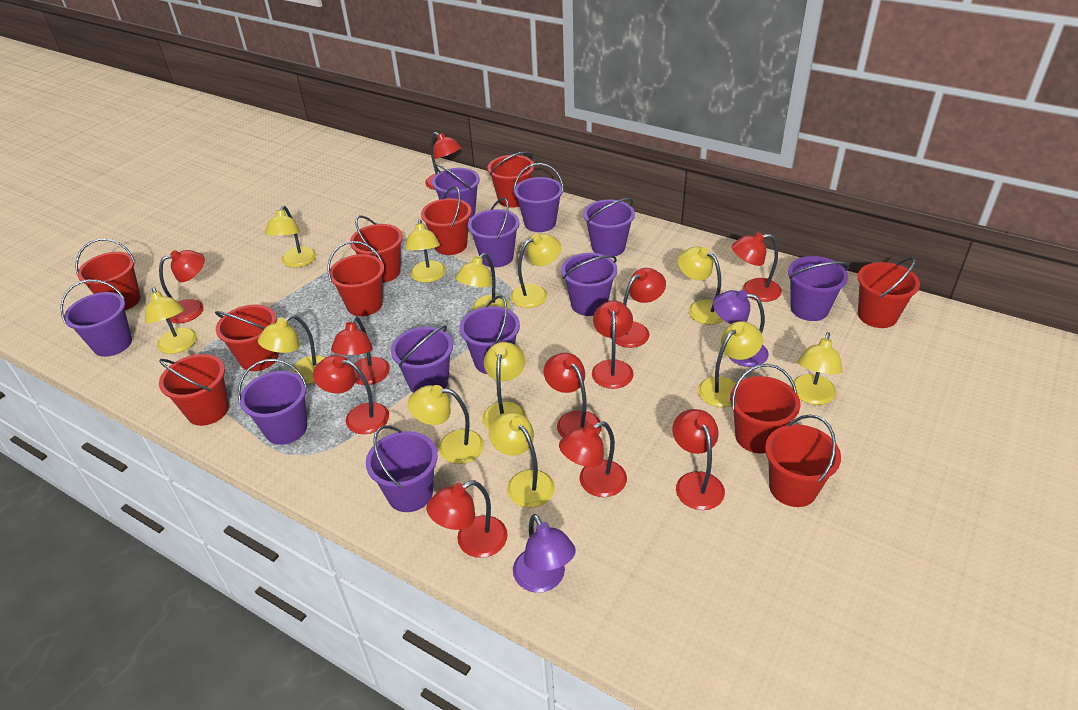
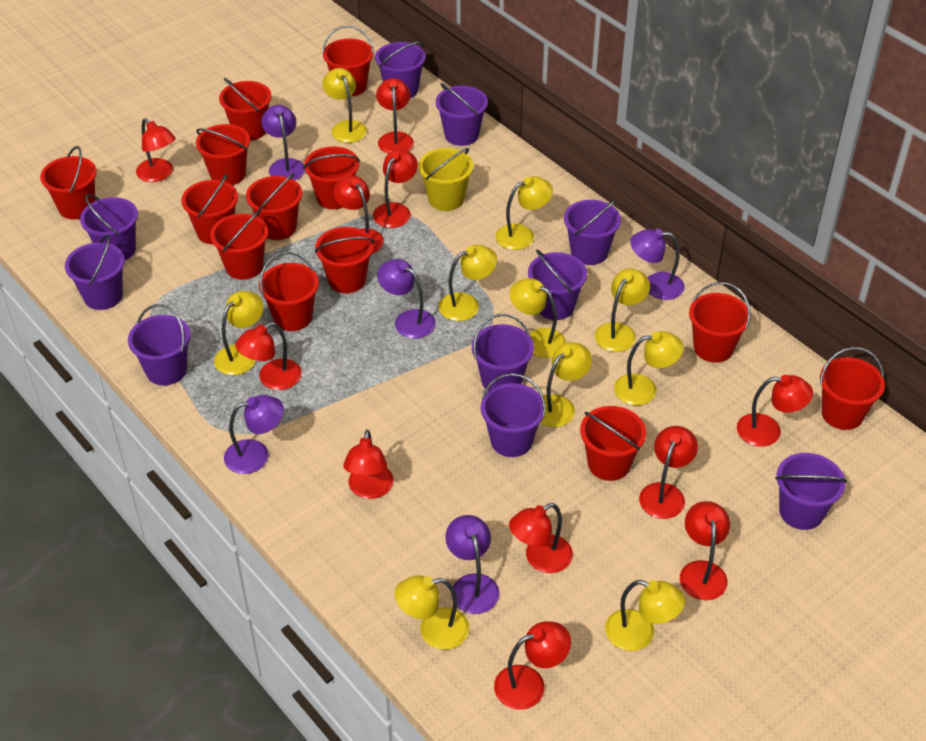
purple bucket: 11 -> 10
purple lamp: 2 -> 5
red bucket: 10 -> 13
yellow bucket: 0 -> 1
yellow lamp: 12 -> 10

